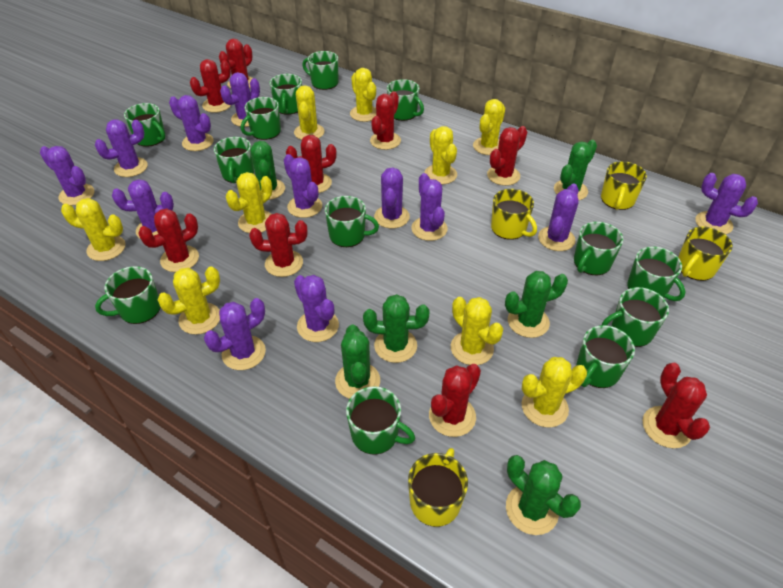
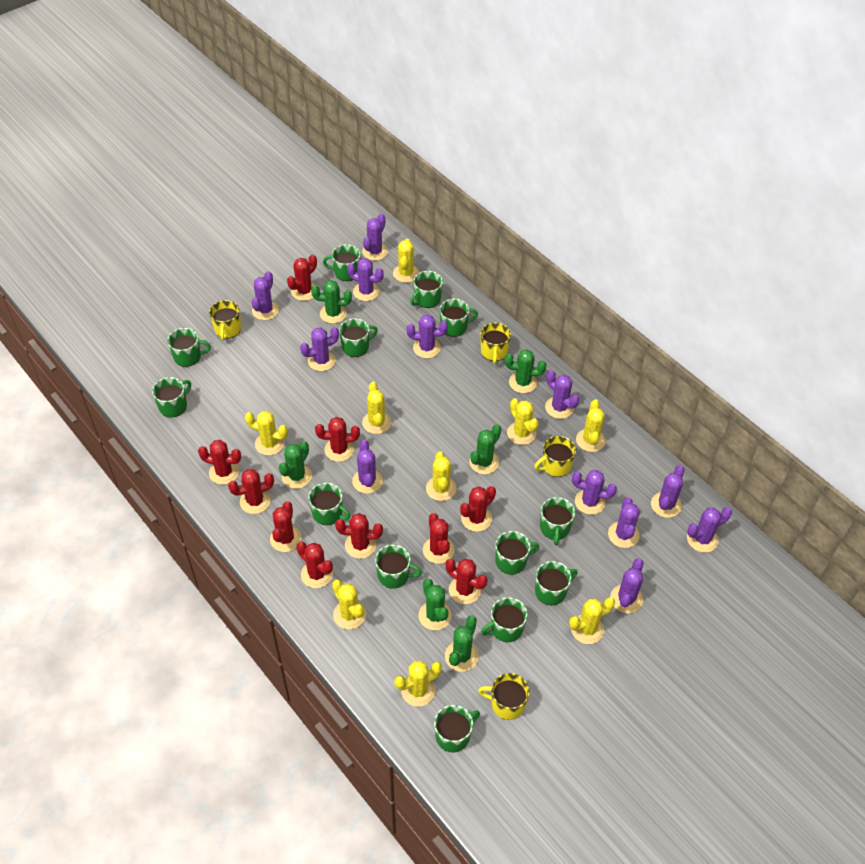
red cactus: 9 -> 10

